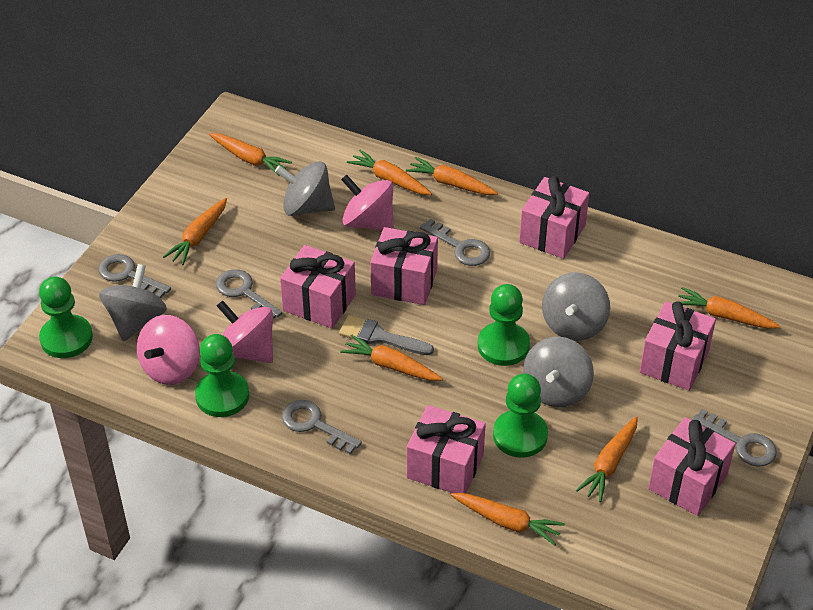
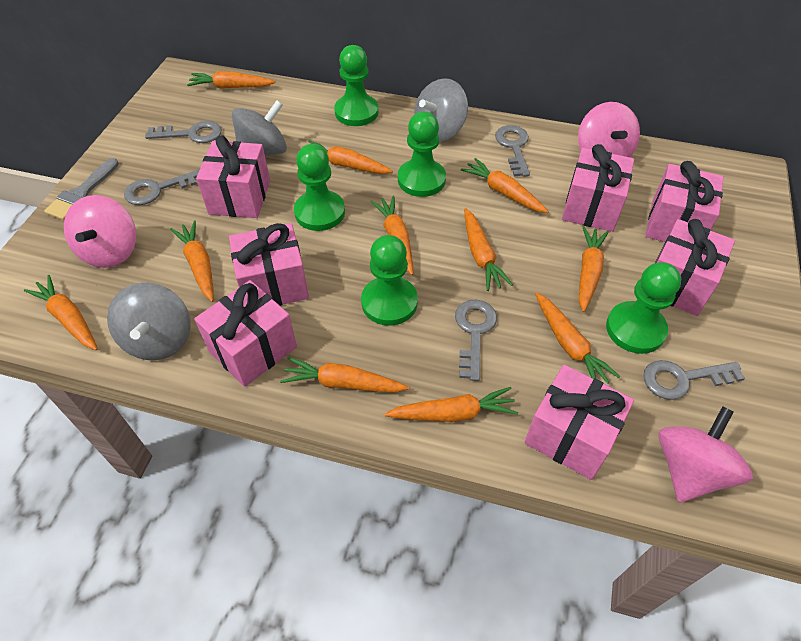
green pawn: 4 -> 5
grey spinning top: 4 -> 3
orange carrot: 8 -> 11
pink gift: 6 -> 7

